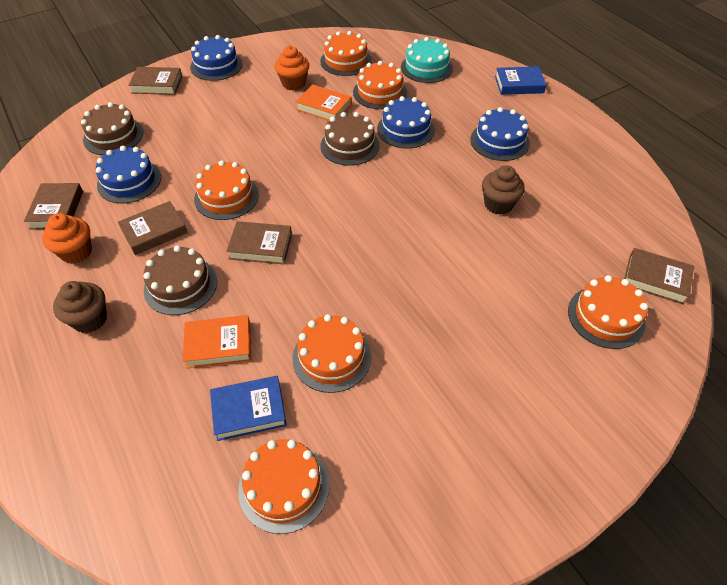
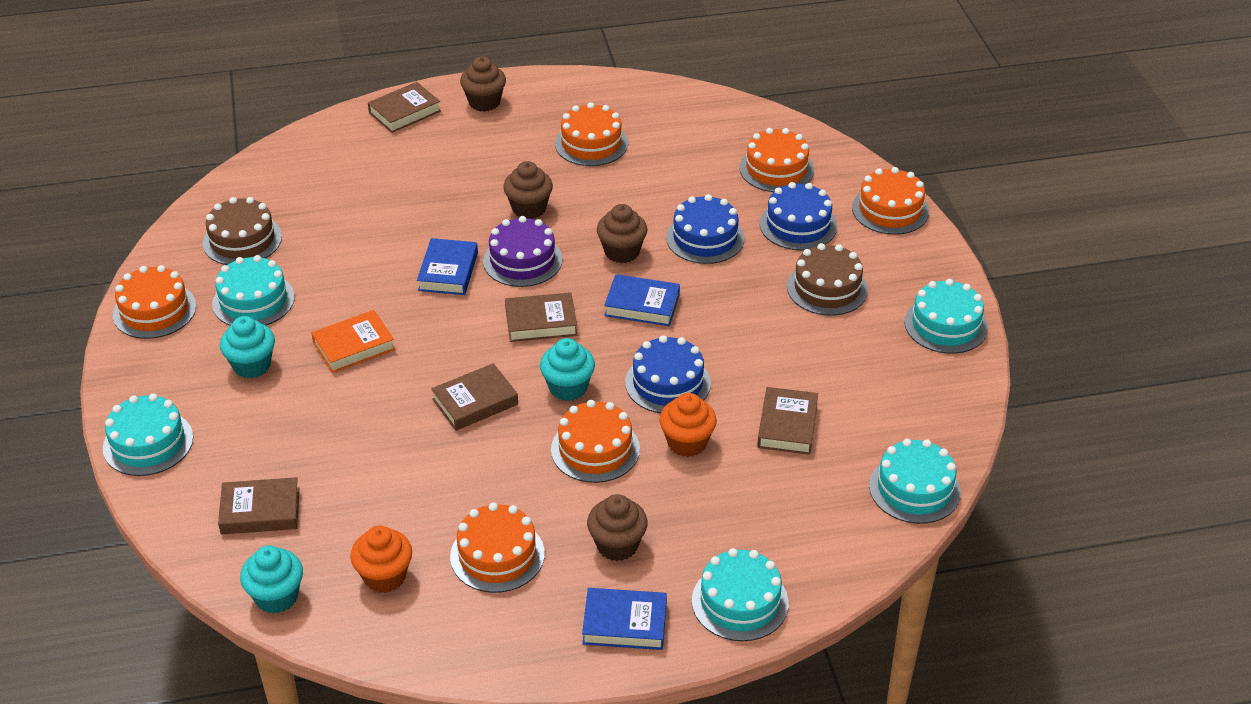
blue book: 2 -> 3
blue cake: 4 -> 3
brown cake: 3 -> 2
brown cupcake: 2 -> 4
orange book: 2 -> 1
purple cake: 0 -> 1
turquoise cake: 1 -> 5
turquoise cupcake: 0 -> 3

